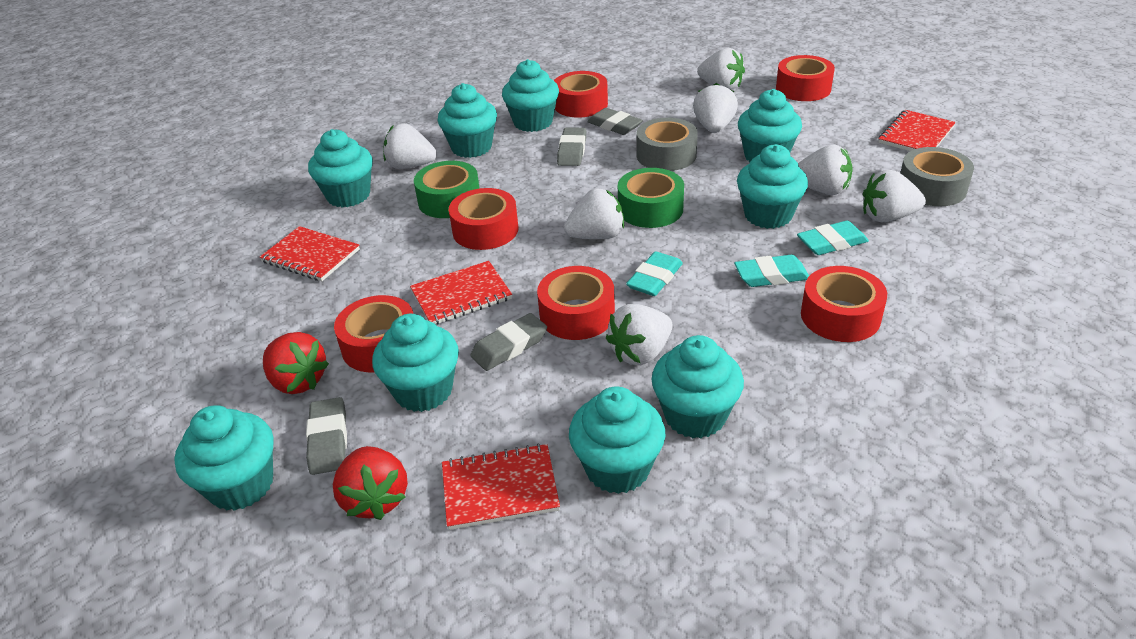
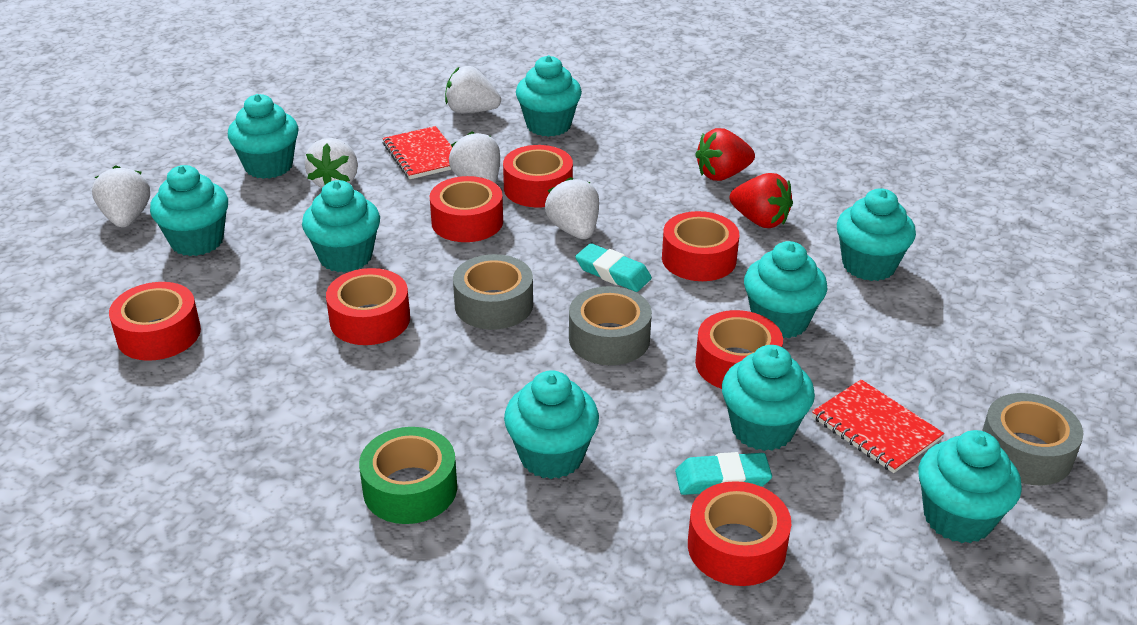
green tape: 2 -> 1
grey eraser: 4 -> 0
grey tape: 2 -> 3
red notebook: 4 -> 2
red tape: 6 -> 7
turquoise eraser: 3 -> 2
white strawberry: 7 -> 5

